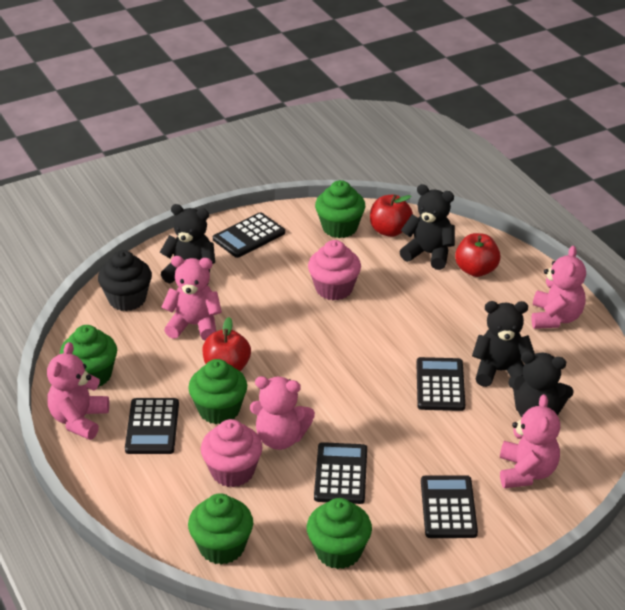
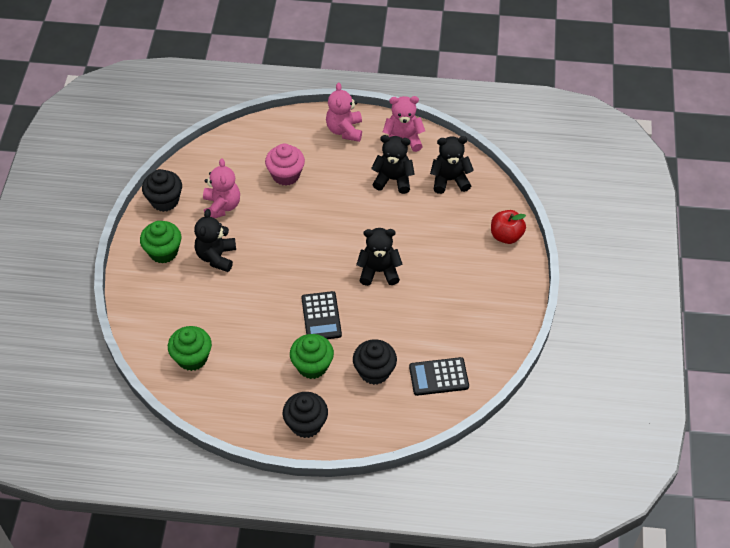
black calculator: 5 -> 2
black cupcake: 1 -> 3
green cupcake: 5 -> 3
pink cupcake: 2 -> 1
pink teddy bear: 5 -> 3
red apple: 3 -> 1

